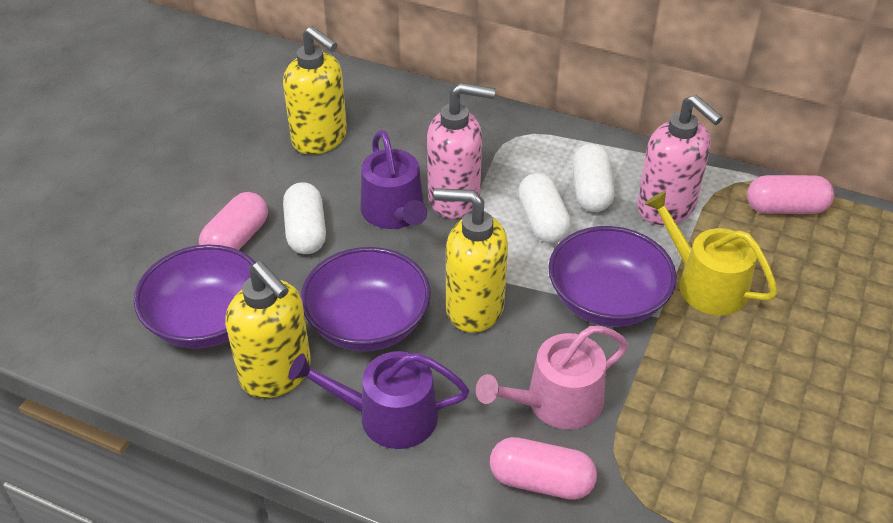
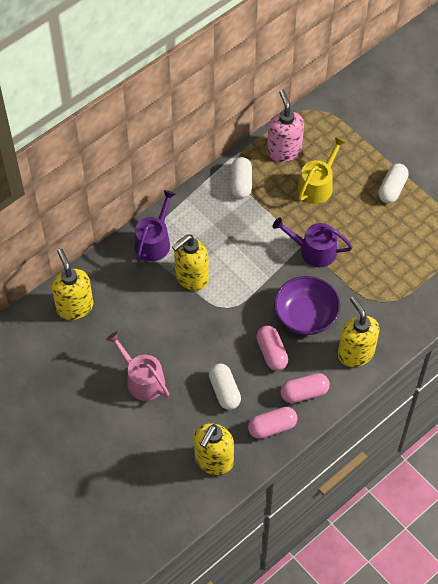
pink soap dispenser: 2 -> 1
purple bowl: 3 -> 1
yellow soap dispenser: 3 -> 4

